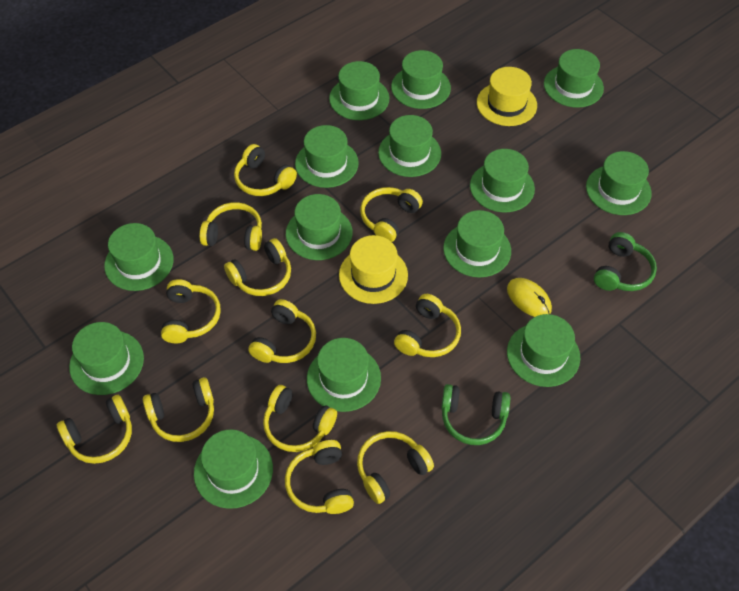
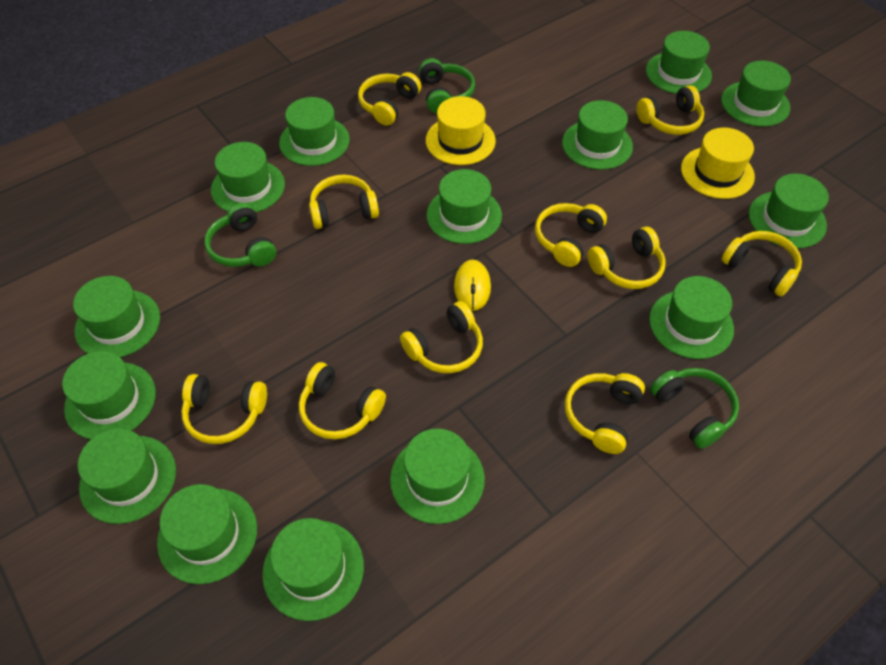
green headphones: 2 -> 3
yellow headphones: 12 -> 10

